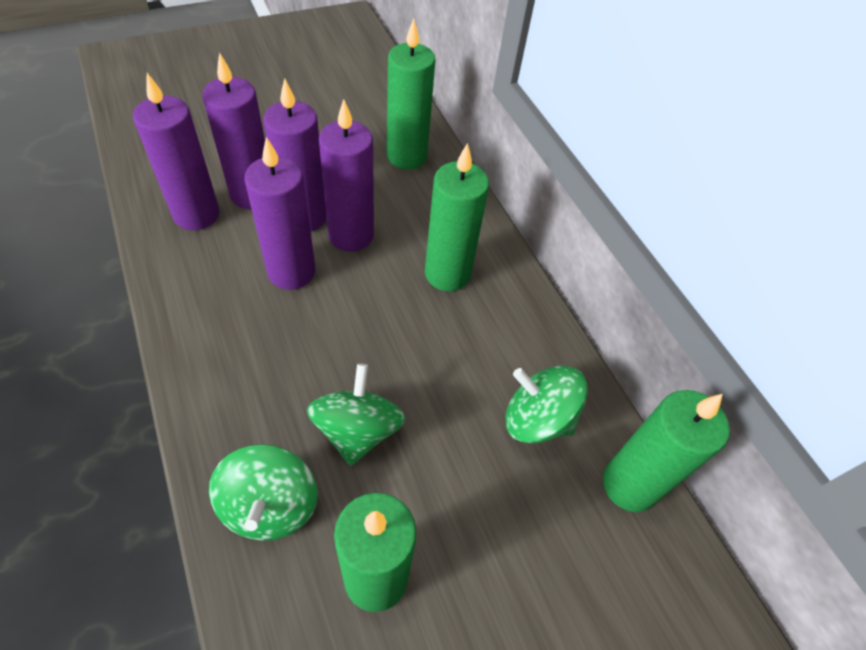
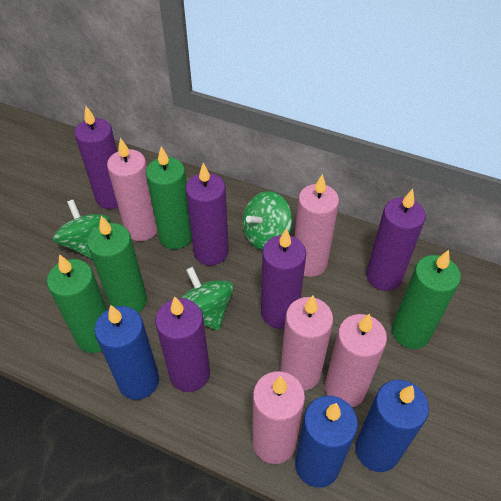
blue candle: 0 -> 3
pink candle: 0 -> 5

